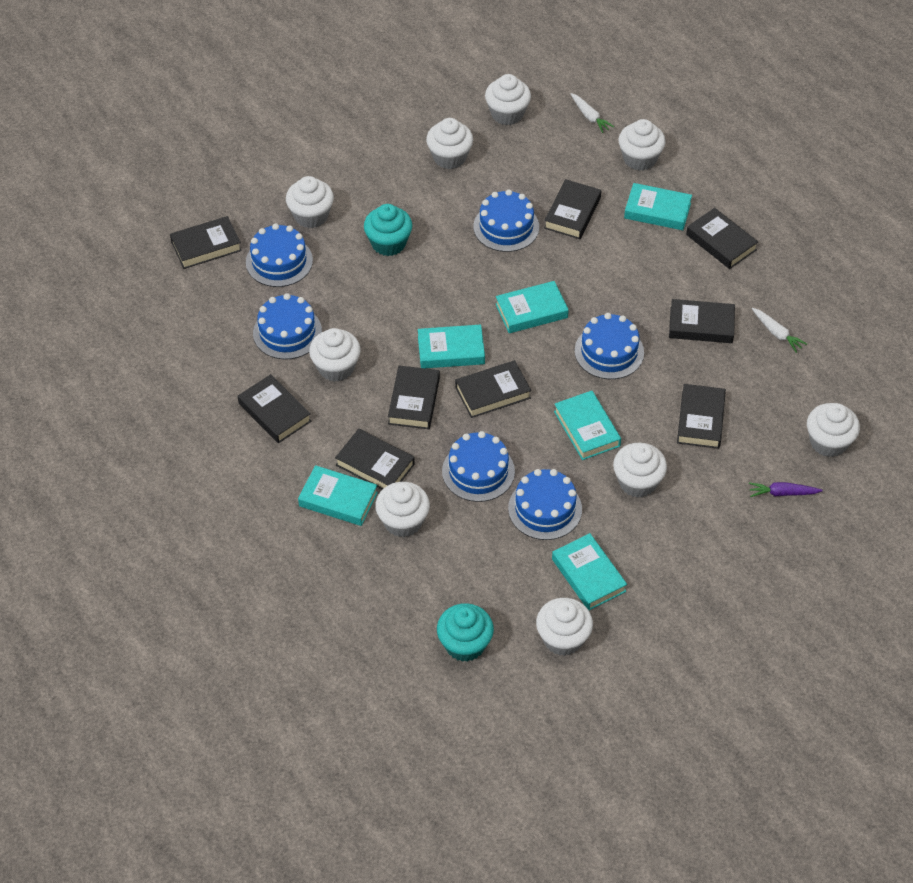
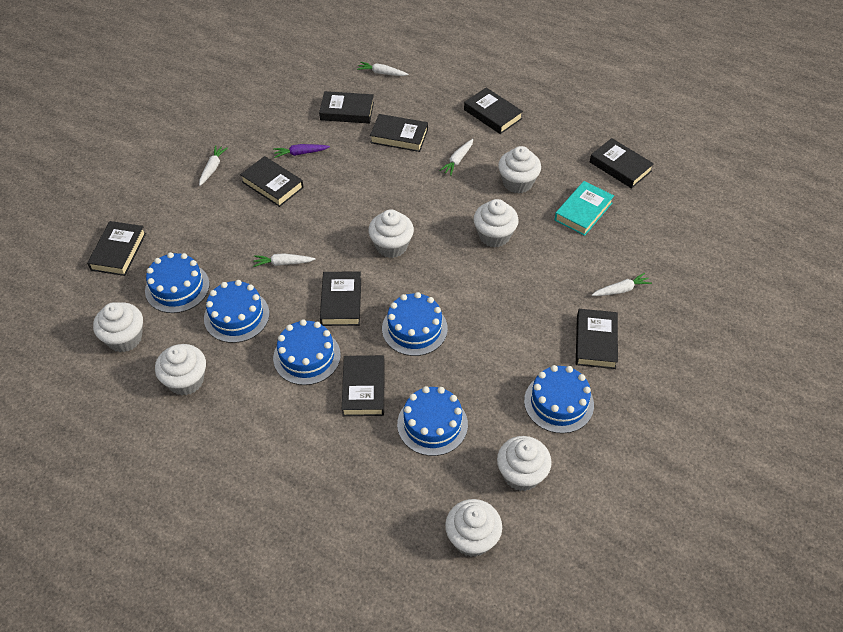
turquoise book: 6 -> 1
turquoise cupcake: 2 -> 0
white carrot: 2 -> 5
white cupcake: 9 -> 7

